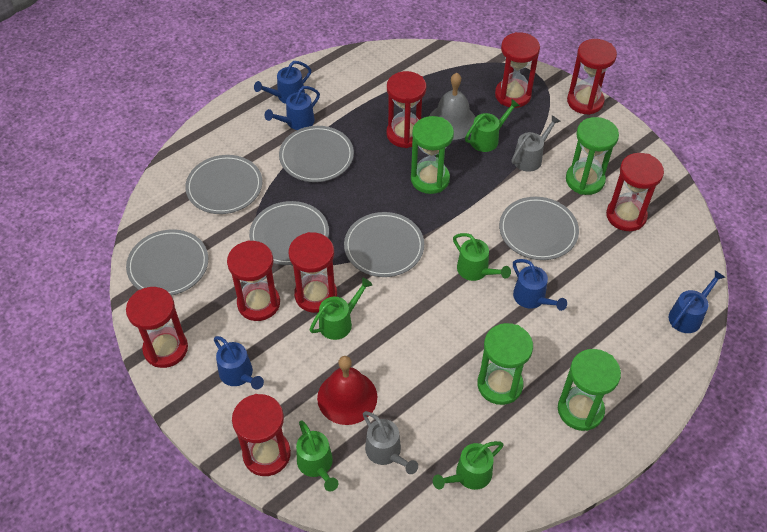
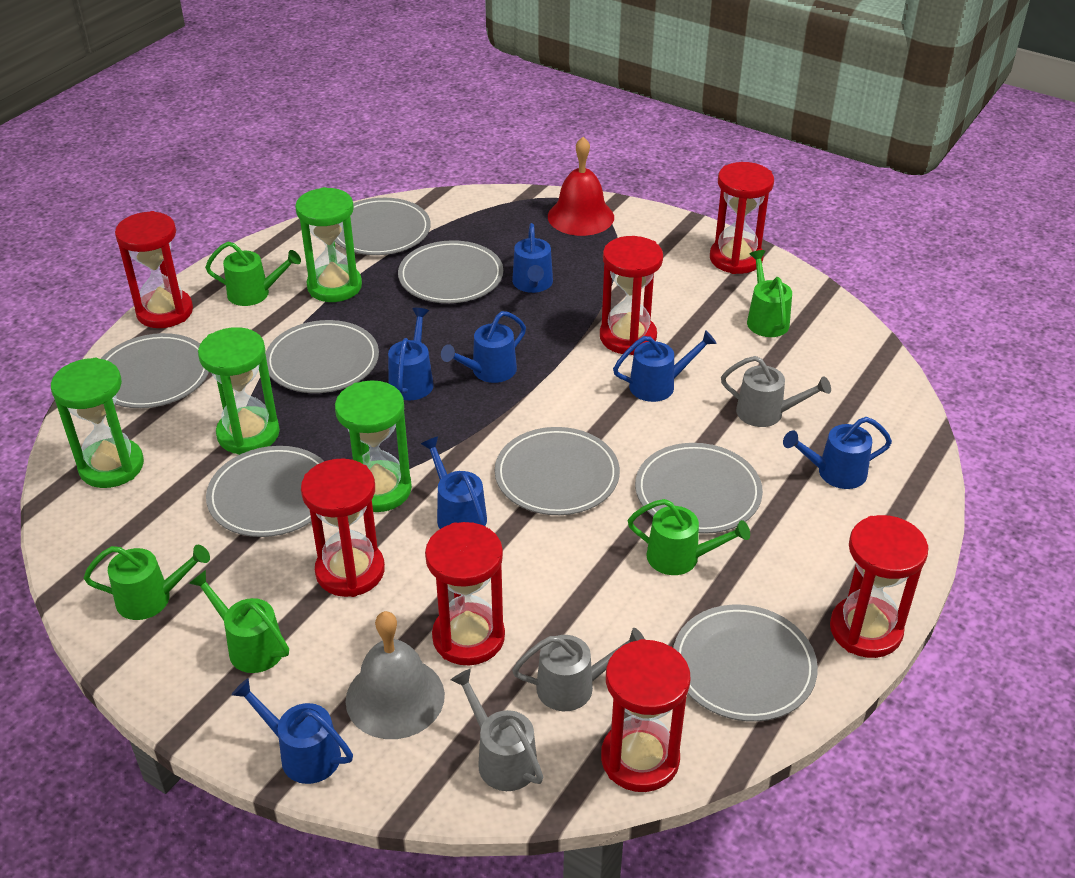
blue watering can: 5 -> 7
grey plate: 6 -> 8
grey watering can: 2 -> 3
red hourglass: 8 -> 7

